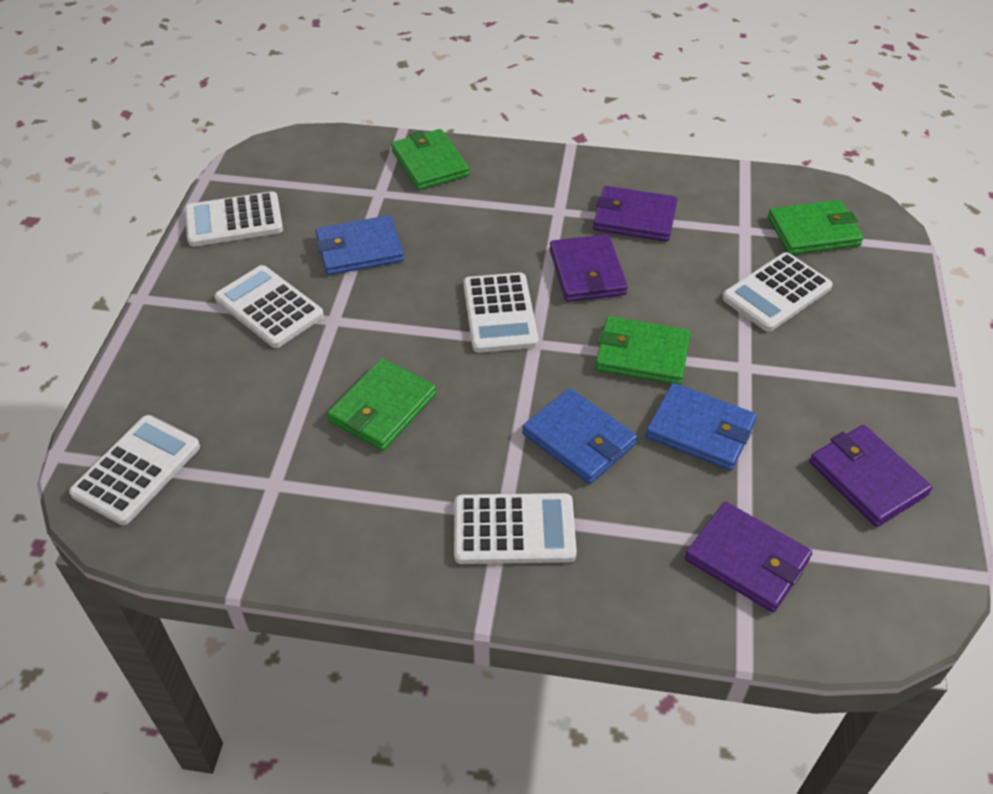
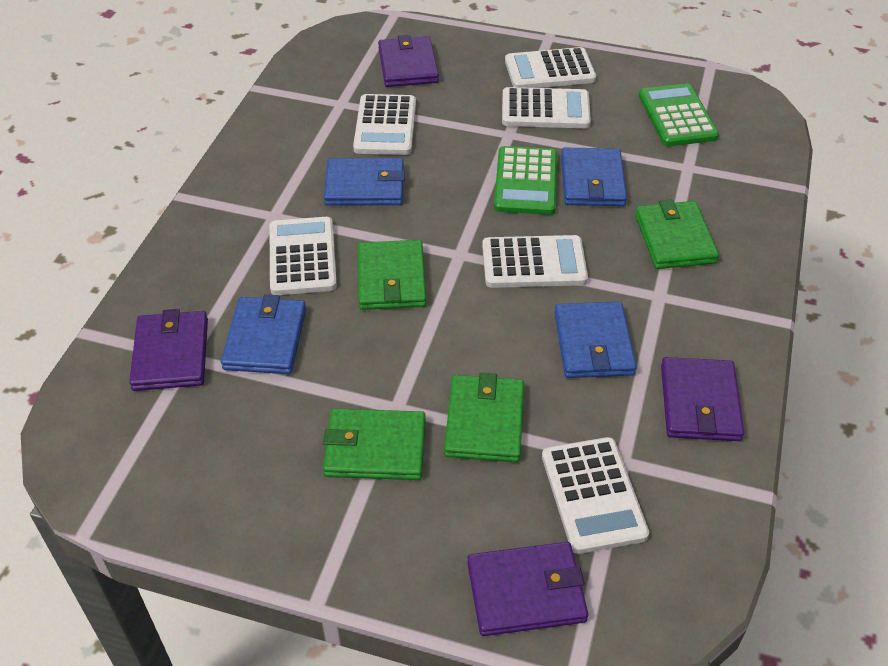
blue wallet: 3 -> 4
green calculator: 0 -> 2

